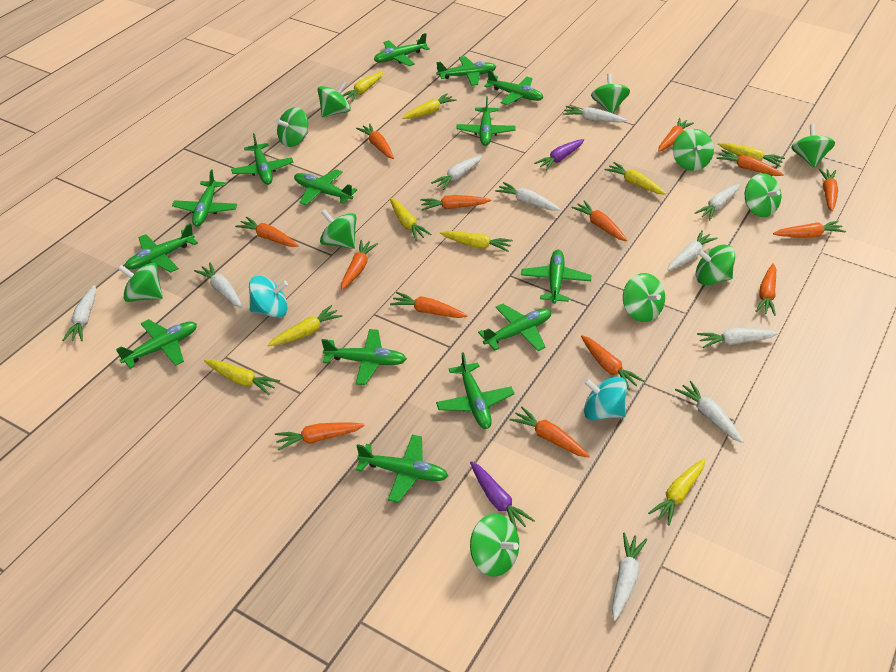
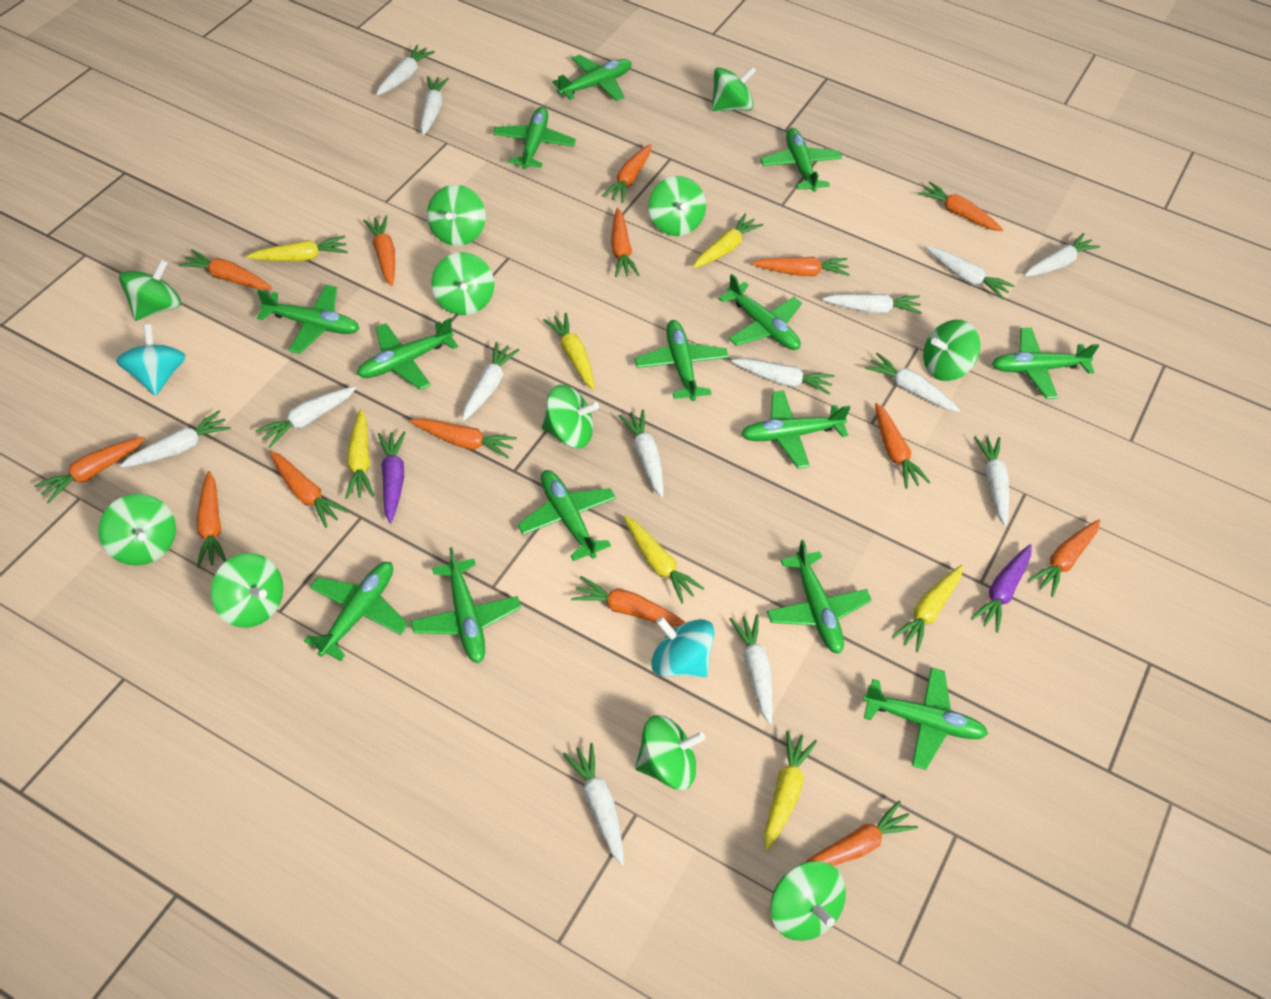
white carrot: 10 -> 14
yellow carrot: 9 -> 7

